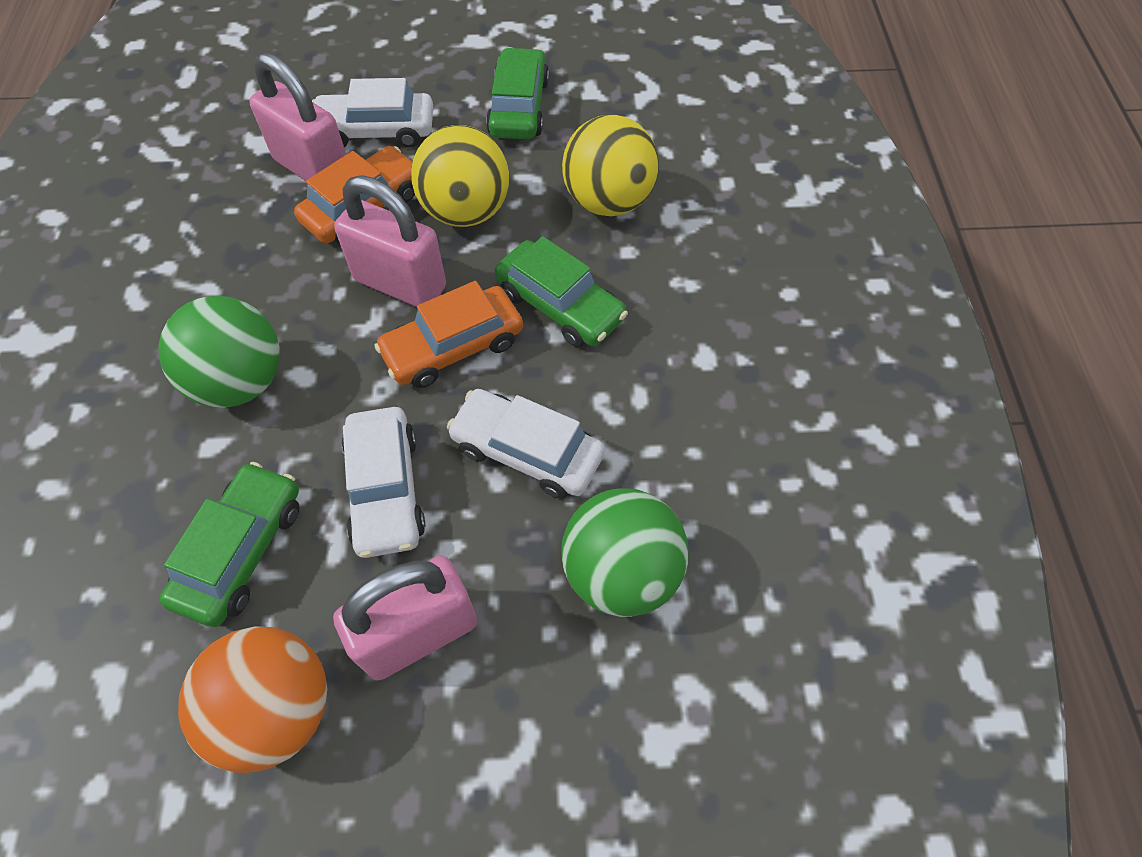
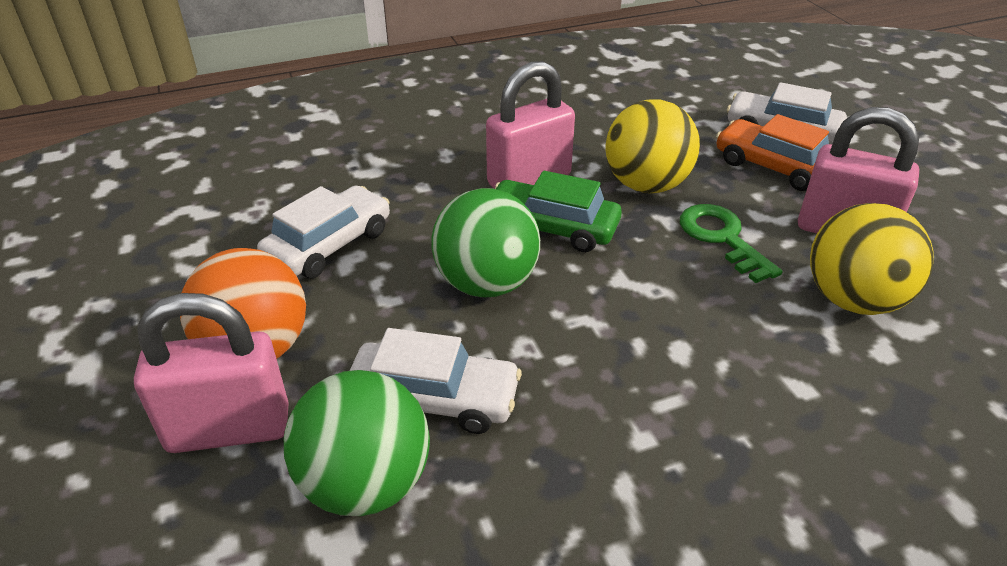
green car: 3 -> 1
green key: 0 -> 1
orange car: 2 -> 1

